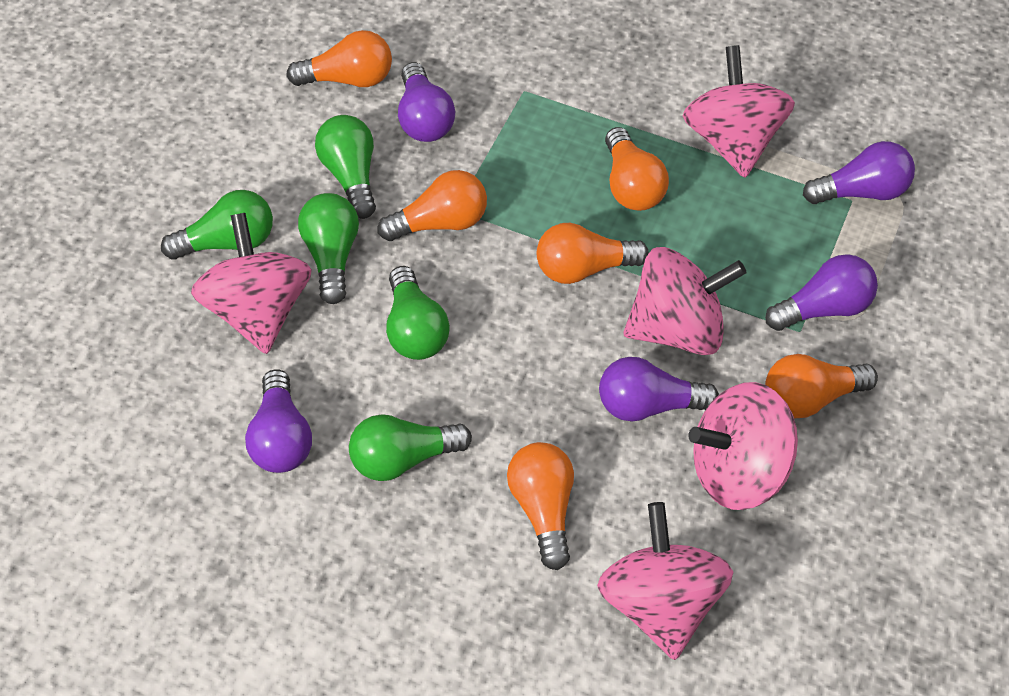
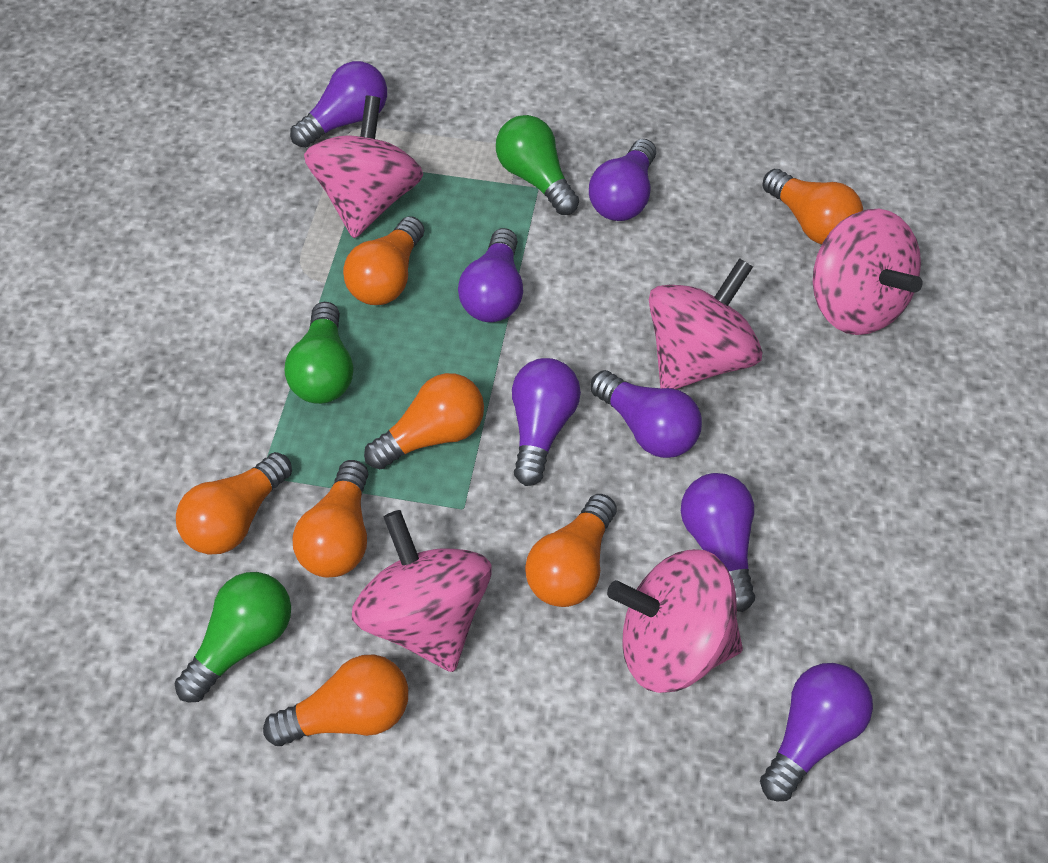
green light bulb: 5 -> 3
orange light bulb: 6 -> 7
purple light bulb: 5 -> 7

